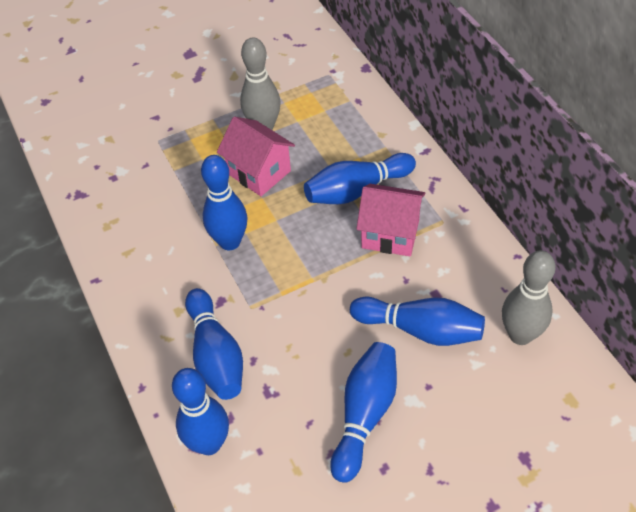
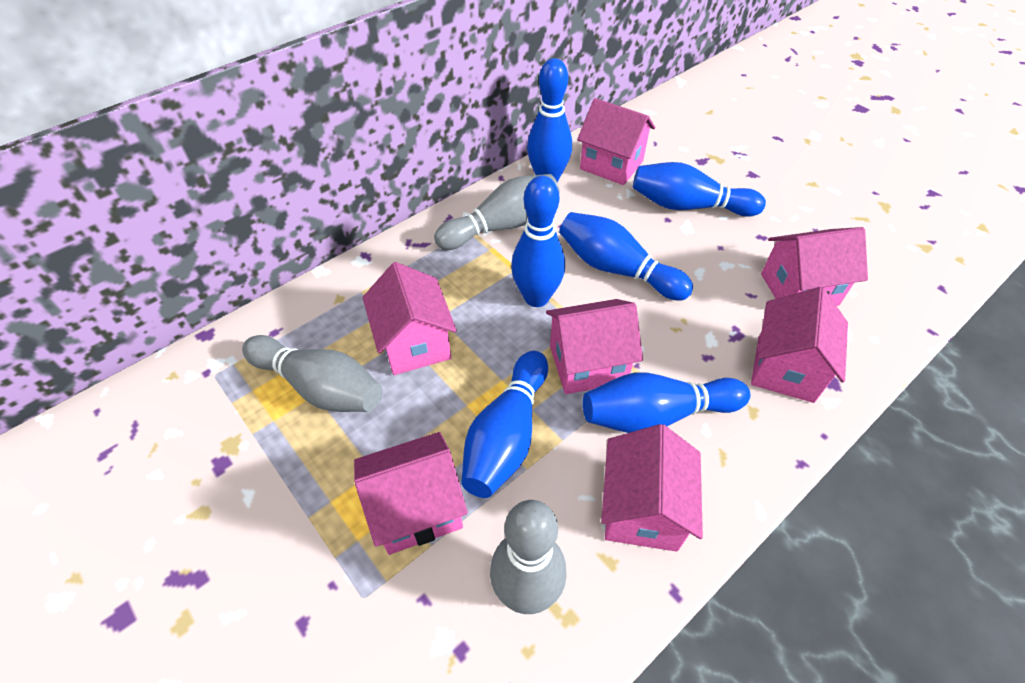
grey bowling pin: 2 -> 3
pink house: 2 -> 7

